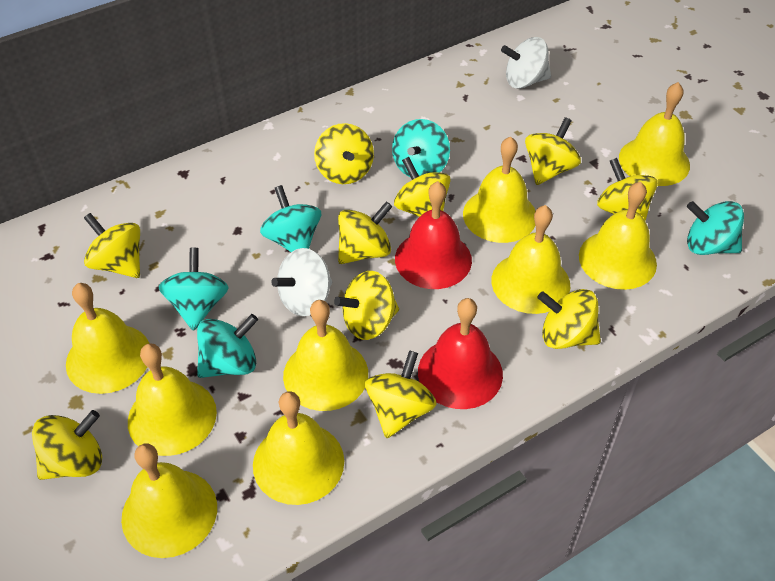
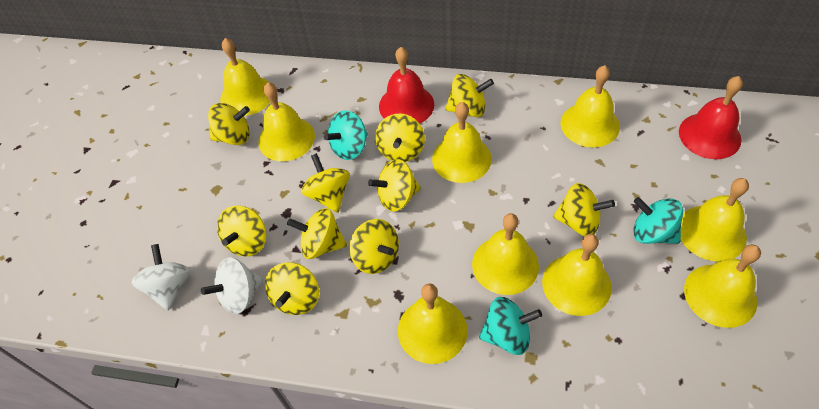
turquoise spinning top: 5 -> 3

